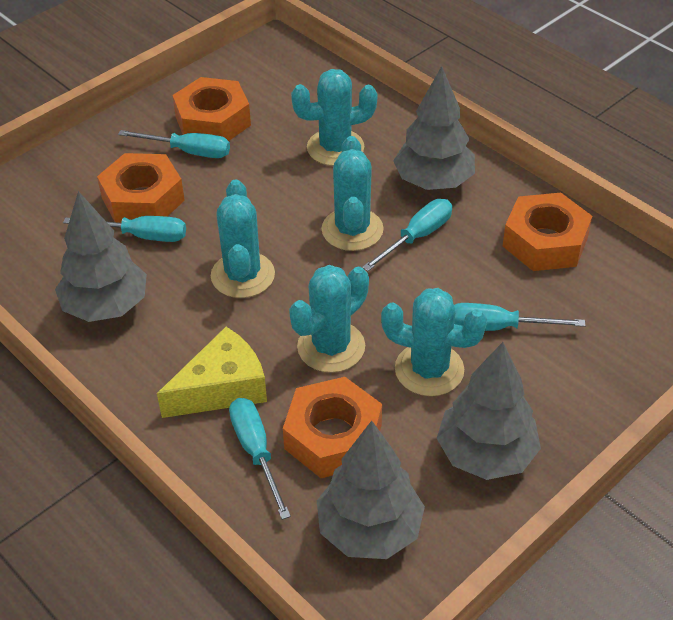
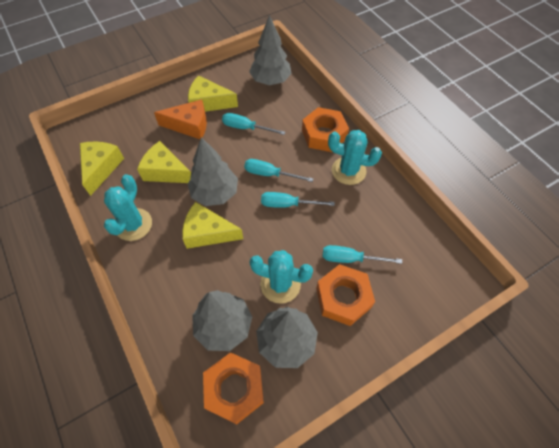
orange cheese: 0 -> 1
orange nut: 4 -> 3
turquoise cactus: 5 -> 3
turquoise screwdriver: 5 -> 4
yellow cheese: 1 -> 4

